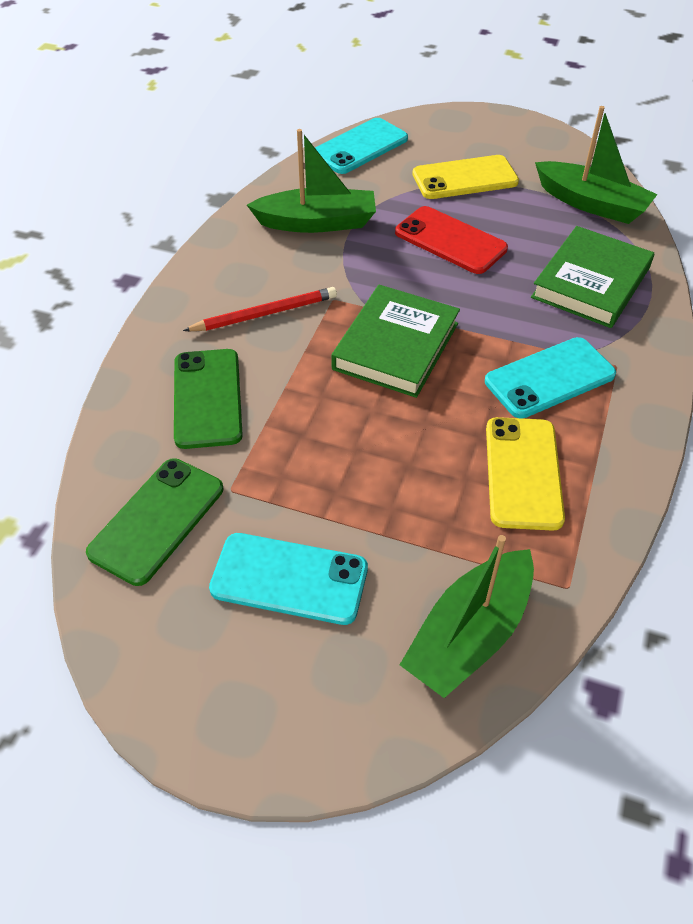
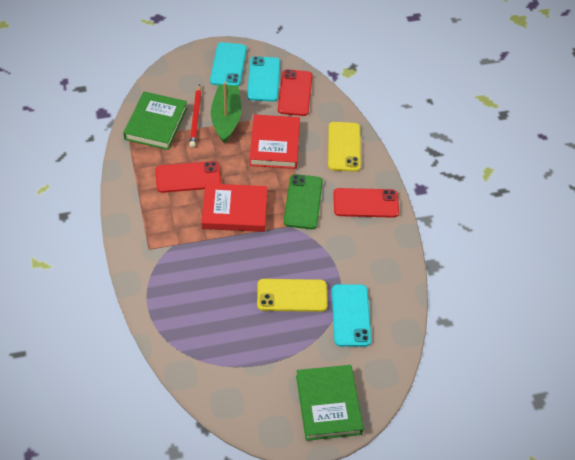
green boat: 3 -> 1
green phone: 2 -> 1
red book: 0 -> 2
red phone: 1 -> 3

